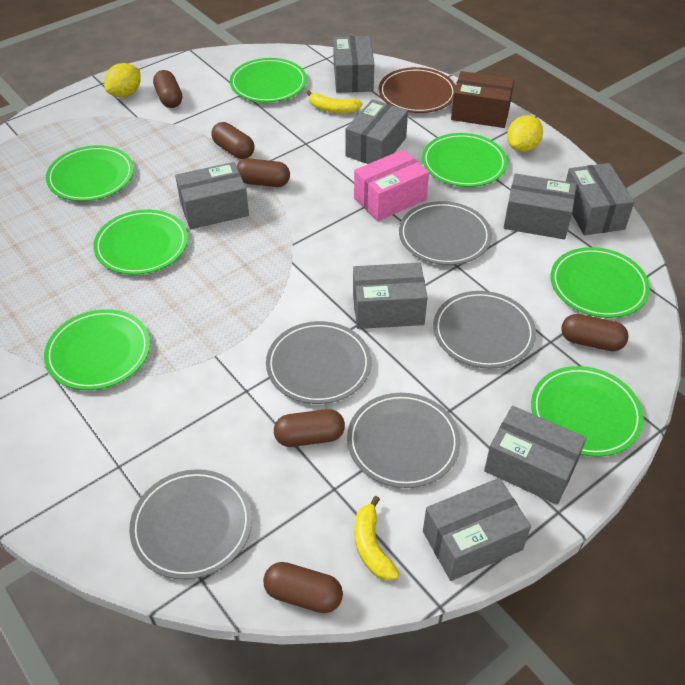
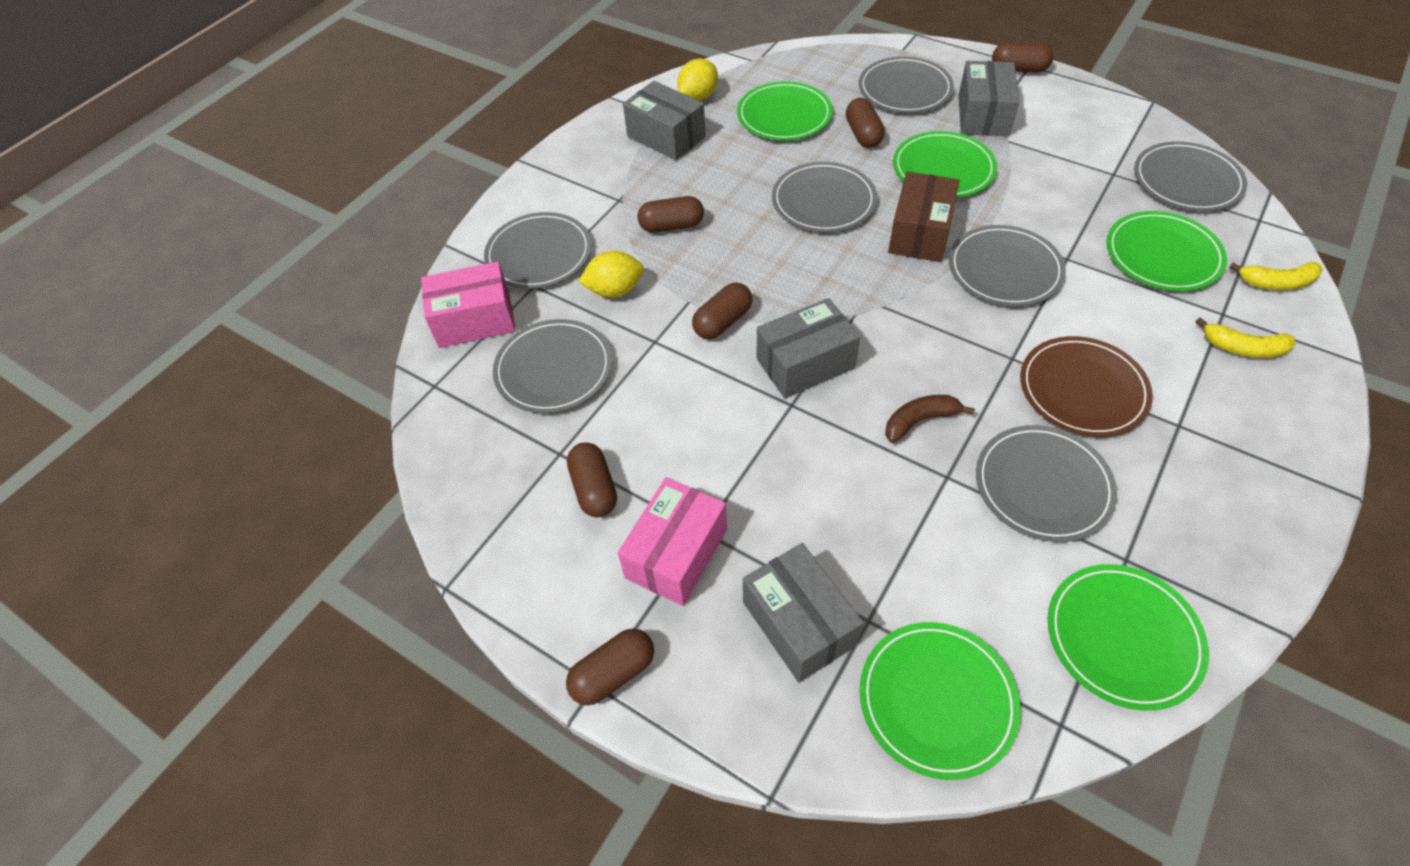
brown banana: 0 -> 1
green plate: 7 -> 5
grey box: 8 -> 4
grey plate: 5 -> 7
pink box: 1 -> 2

